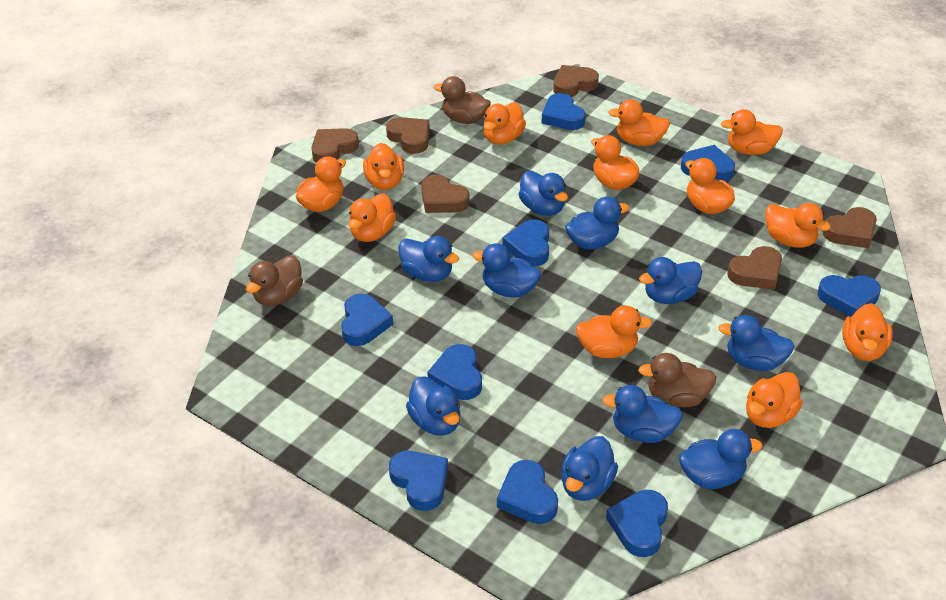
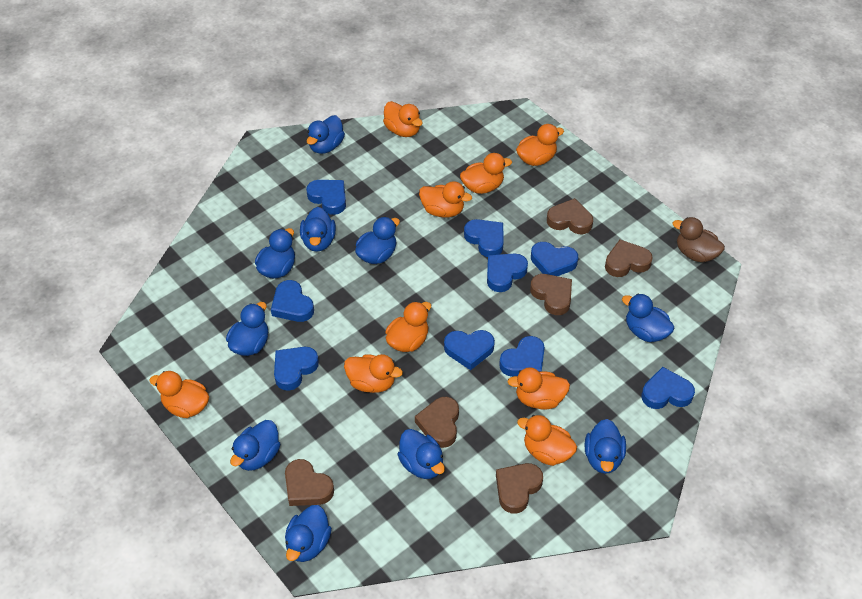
brown duck: 3 -> 1
orange duck: 12 -> 9

